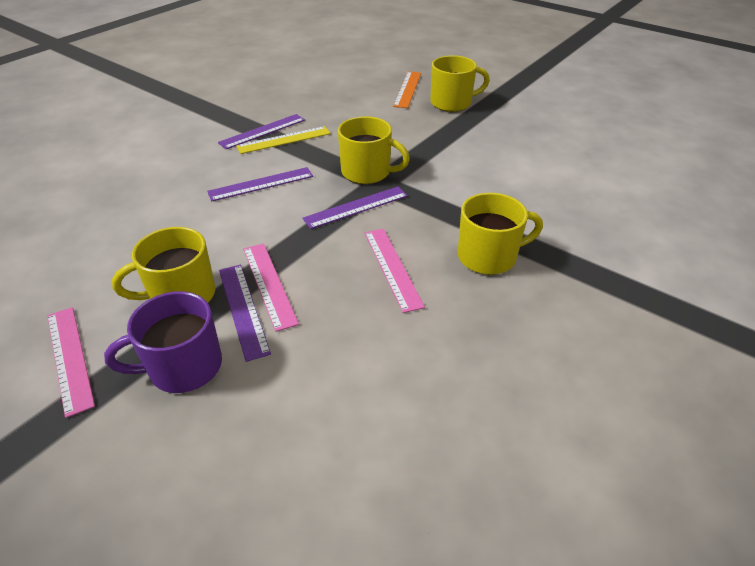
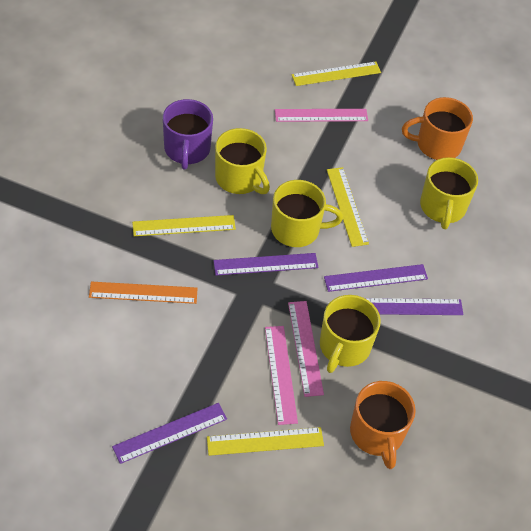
orange mug: 0 -> 2
yellow ruler: 1 -> 4

